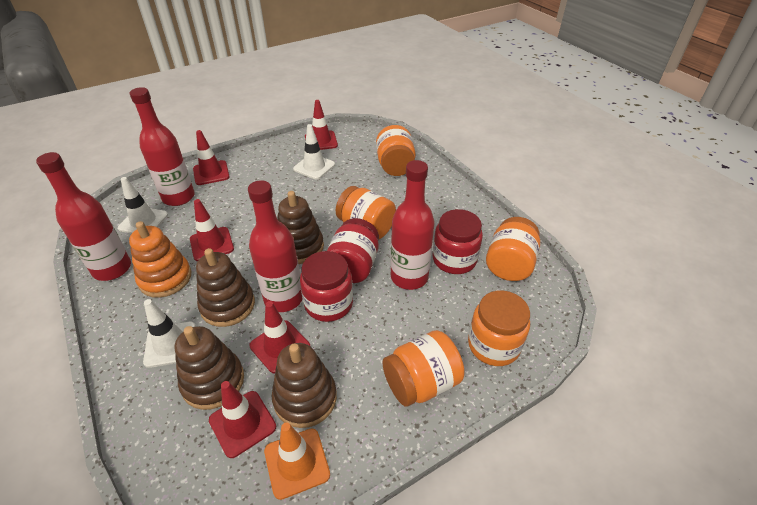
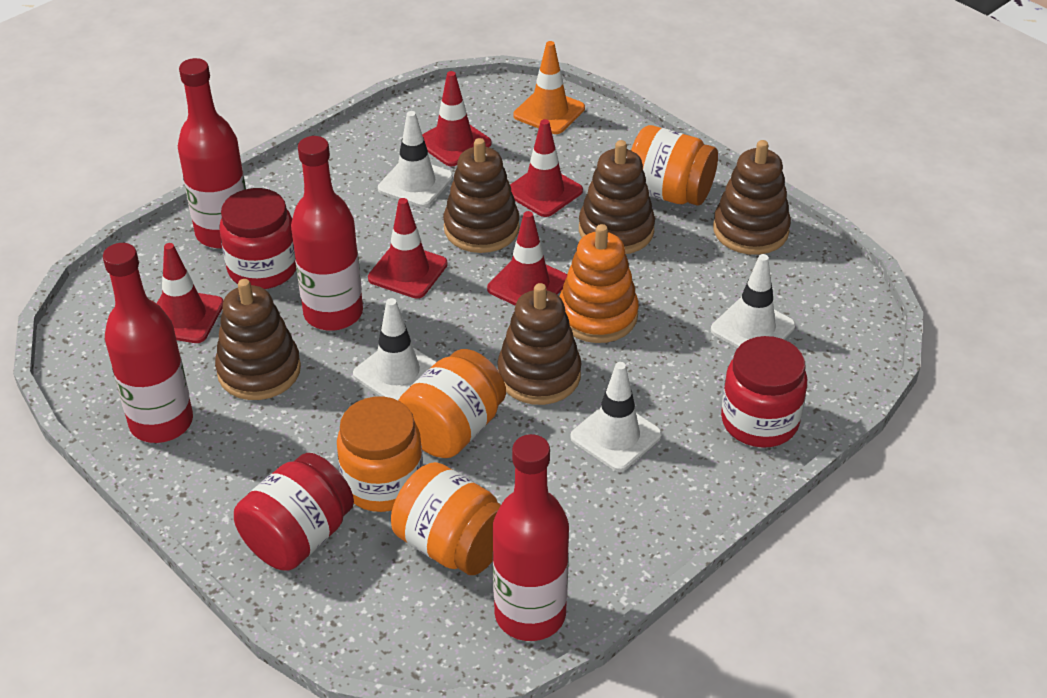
brown stacking toy: 4 -> 5
orange jar: 5 -> 4
white traffic cone: 3 -> 4

